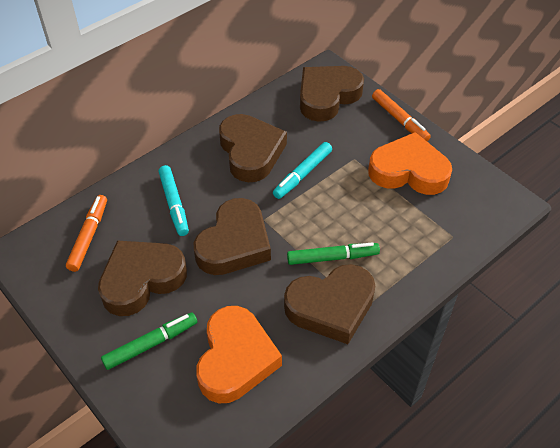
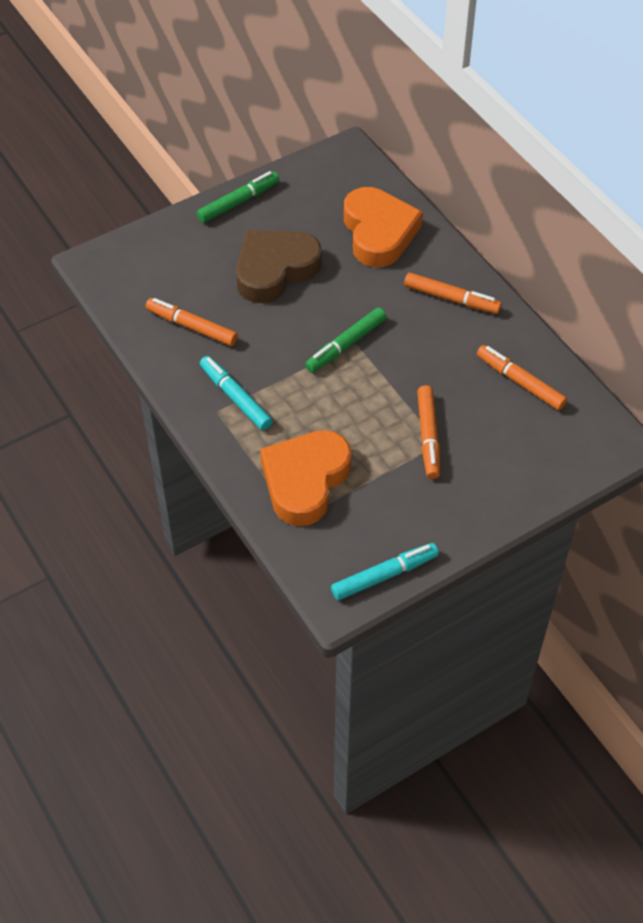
brown heart: 5 -> 1
orange marker: 2 -> 4

